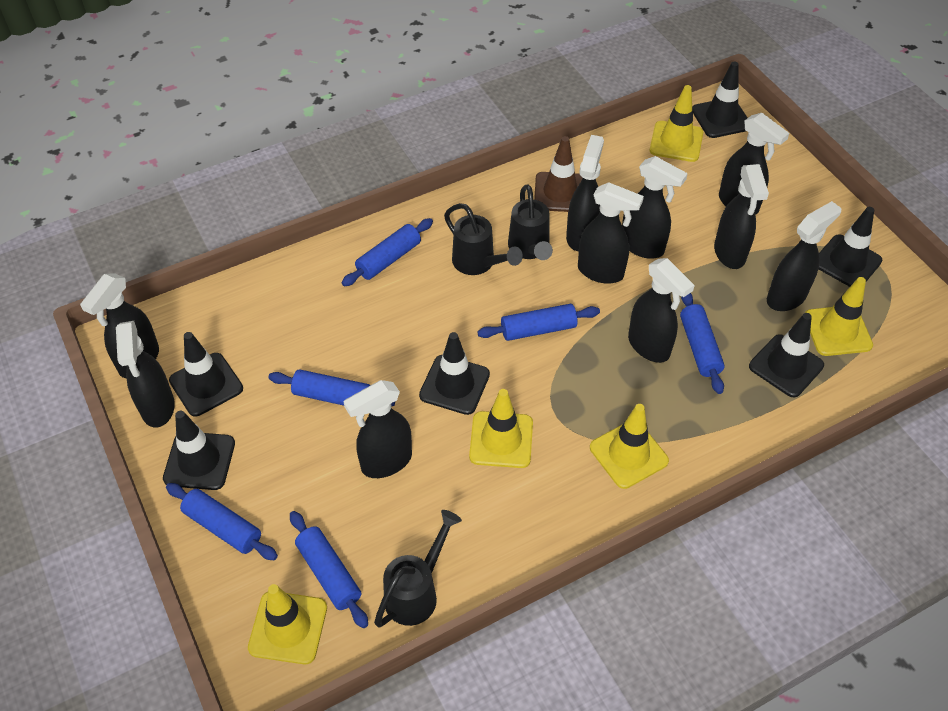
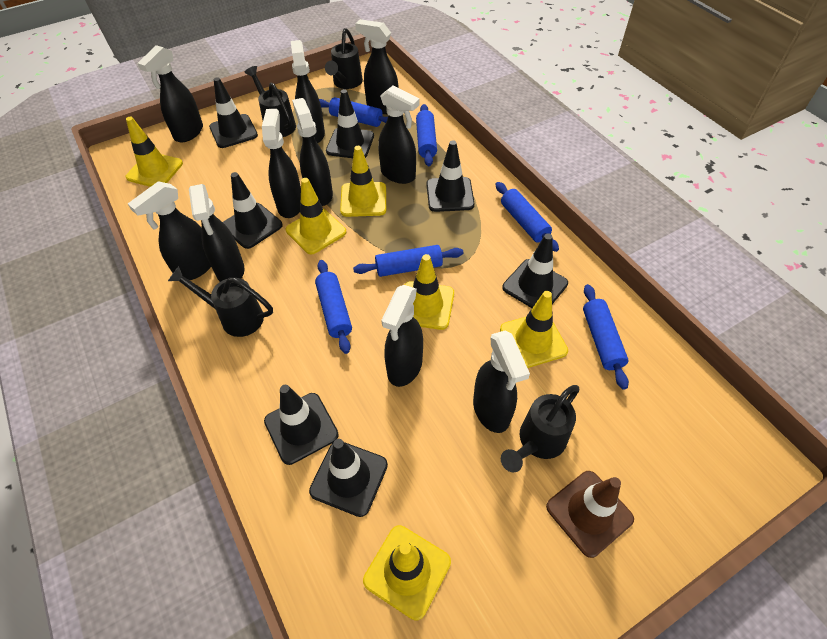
black traffic cone: 6 -> 7
black watering can: 3 -> 4
yellow traffic cone: 5 -> 6

